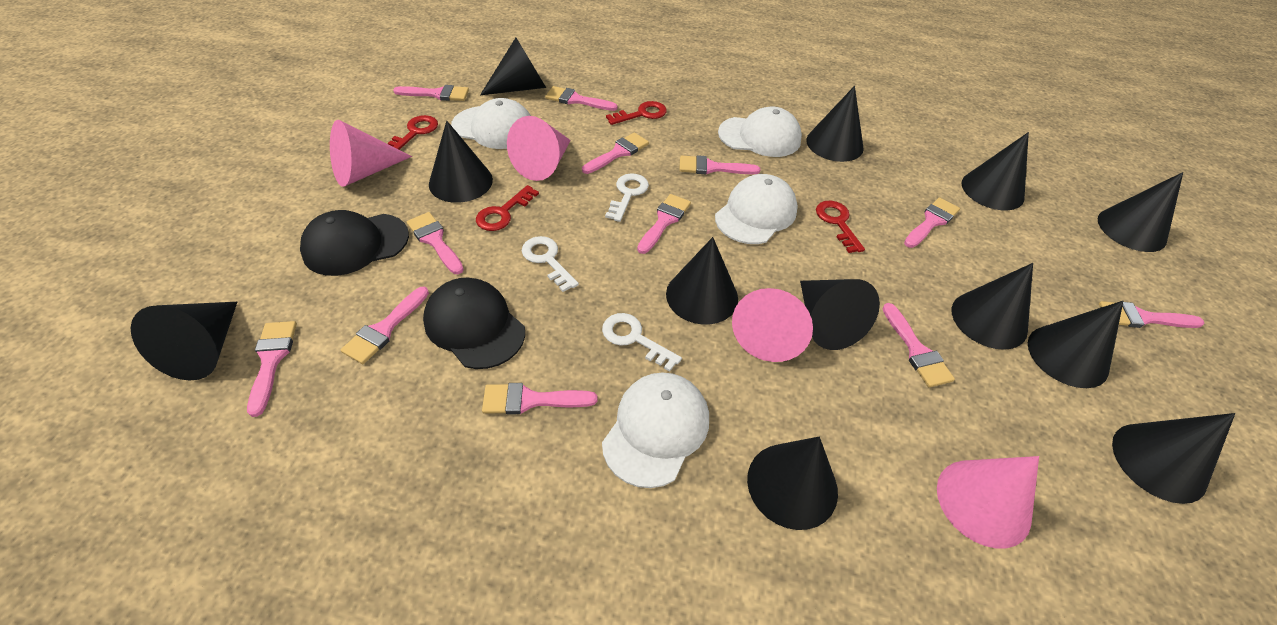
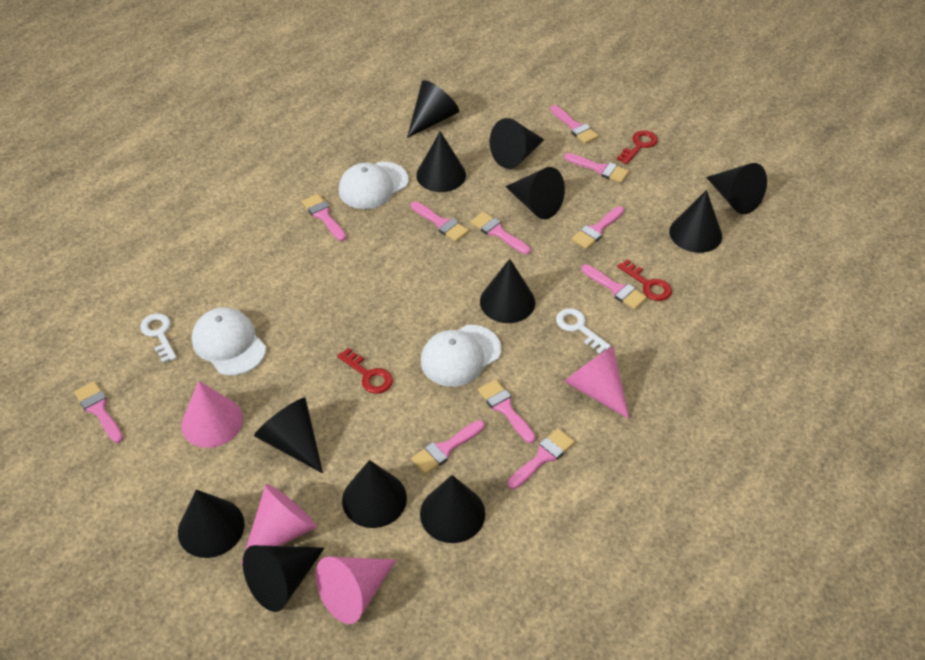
black cap: 2 -> 0
pink brush: 12 -> 11
red key: 4 -> 3
white cap: 4 -> 3
white key: 3 -> 2

